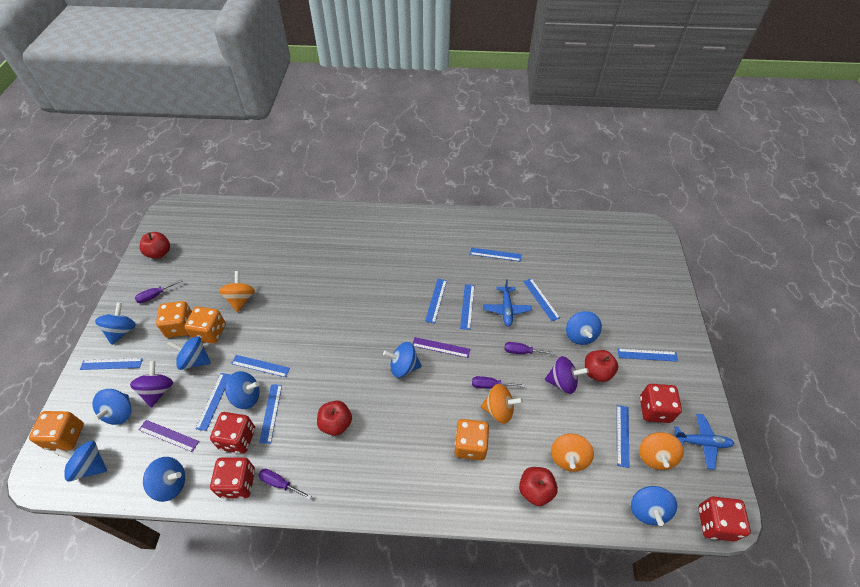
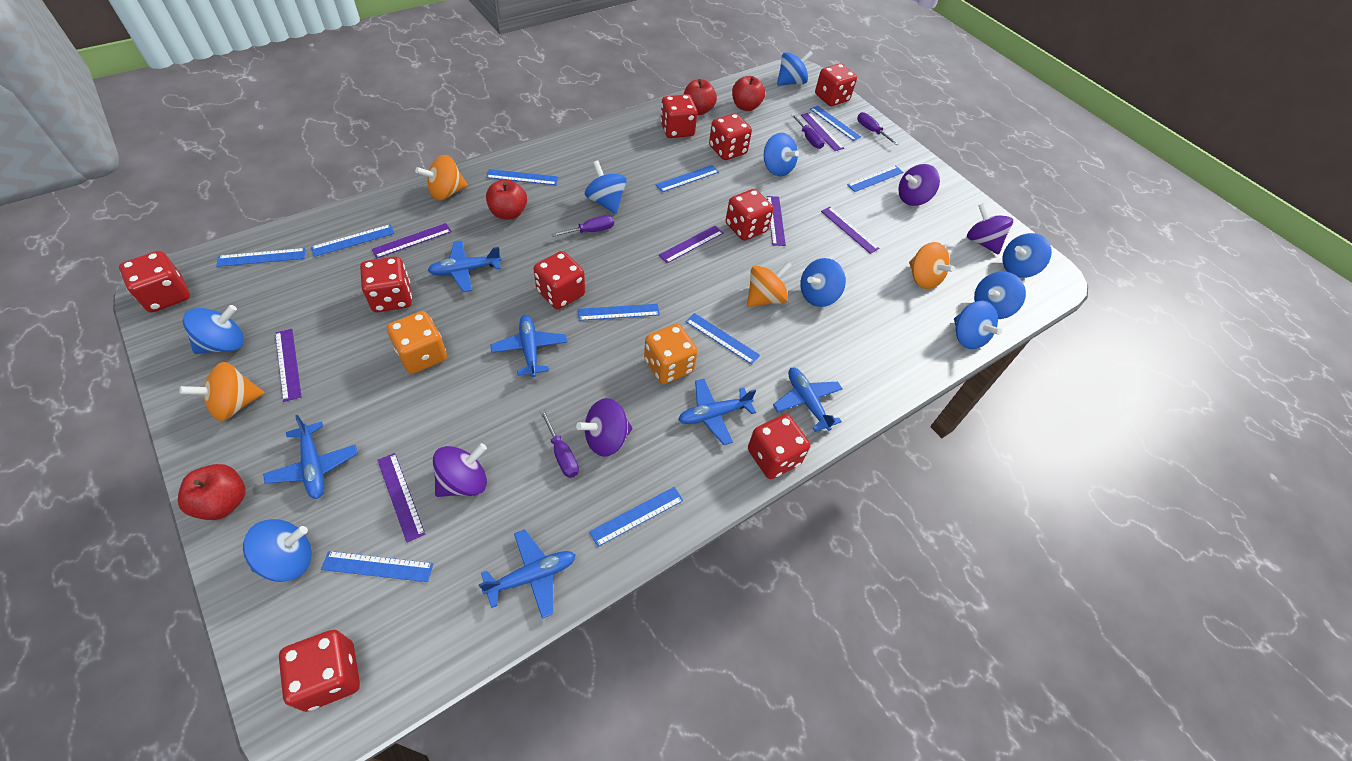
blue plane: 2 -> 6
orange dice: 4 -> 2
purple ruler: 2 -> 7
purple spinning top: 2 -> 4
red dice: 4 -> 9

